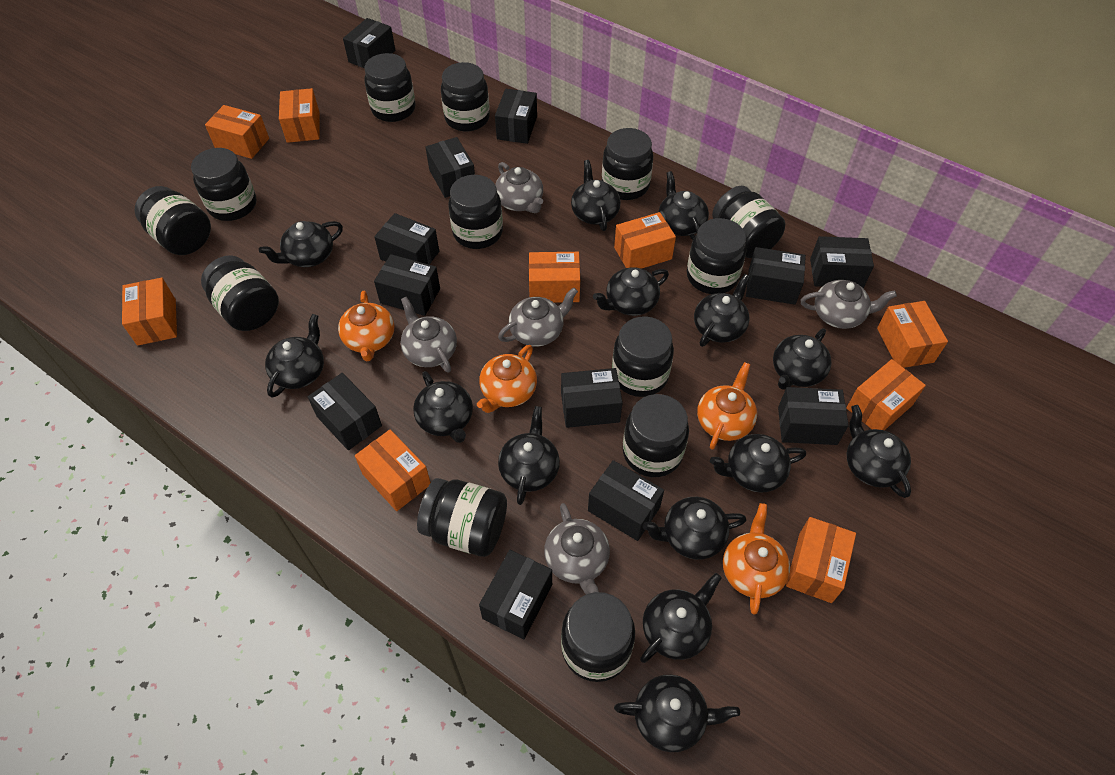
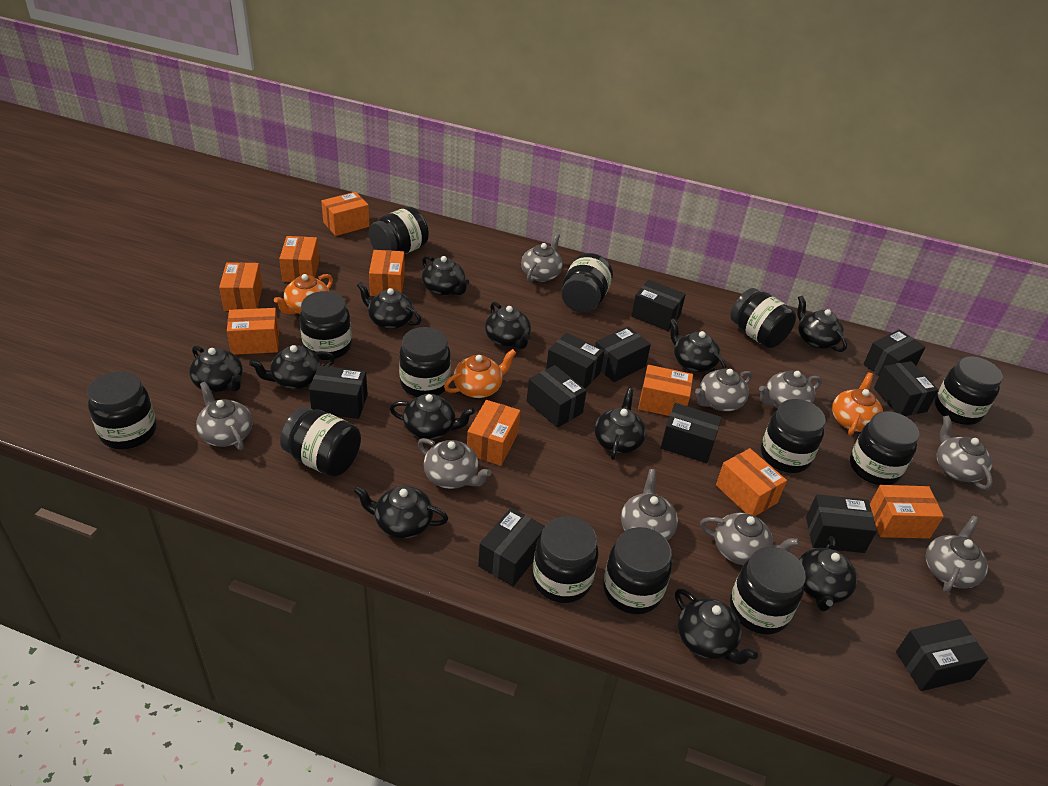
black box: 12 -> 11
black teapot: 14 -> 12
grey teapot: 5 -> 9
orange teapot: 4 -> 3

